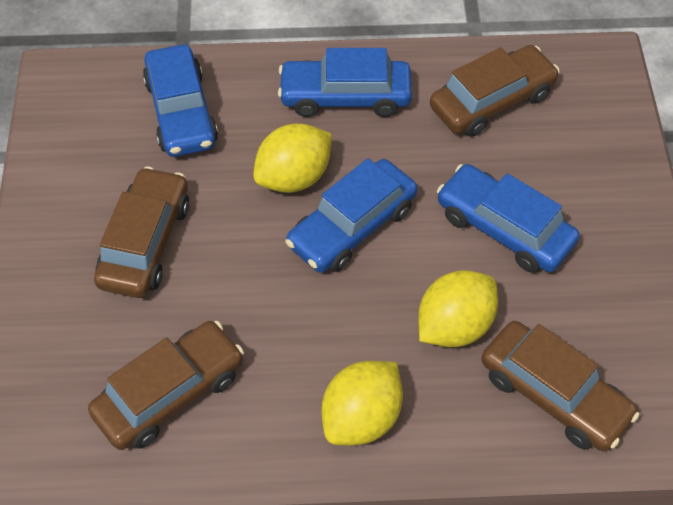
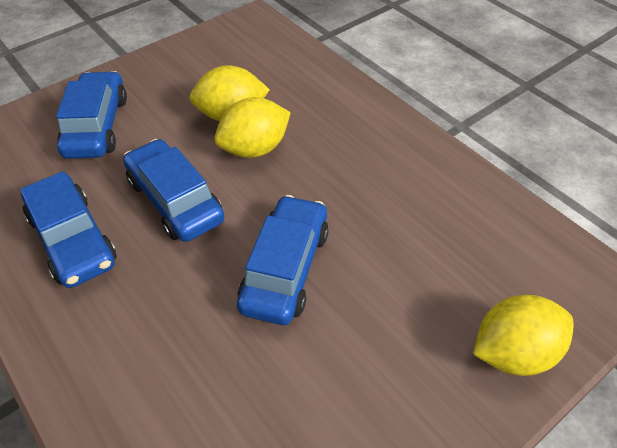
brown car: 4 -> 0

